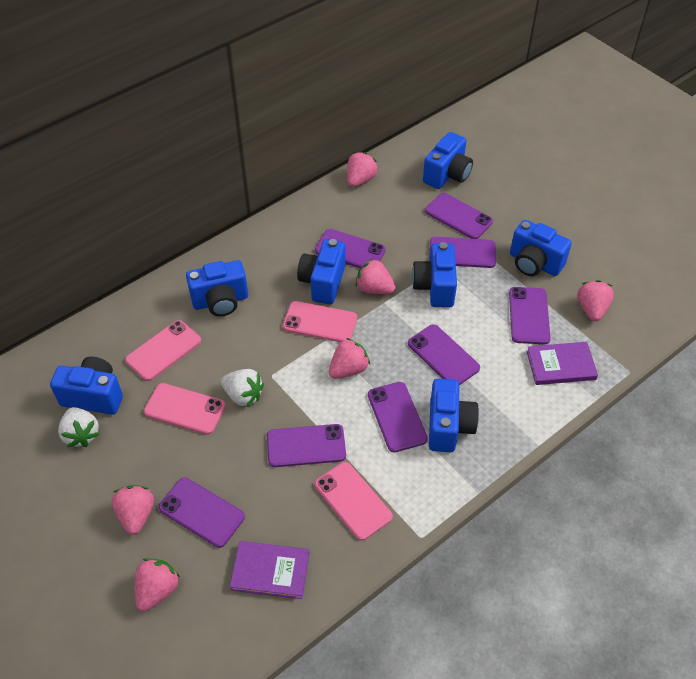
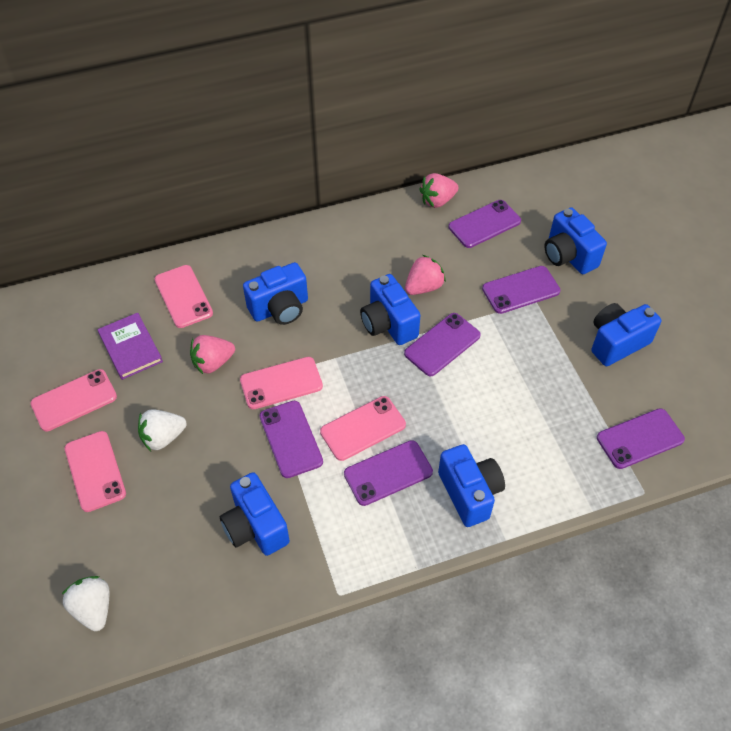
blue camera: 7 -> 6
pink phone: 4 -> 5
pink strawberry: 6 -> 3
purple book: 2 -> 1
purple phone: 8 -> 6

